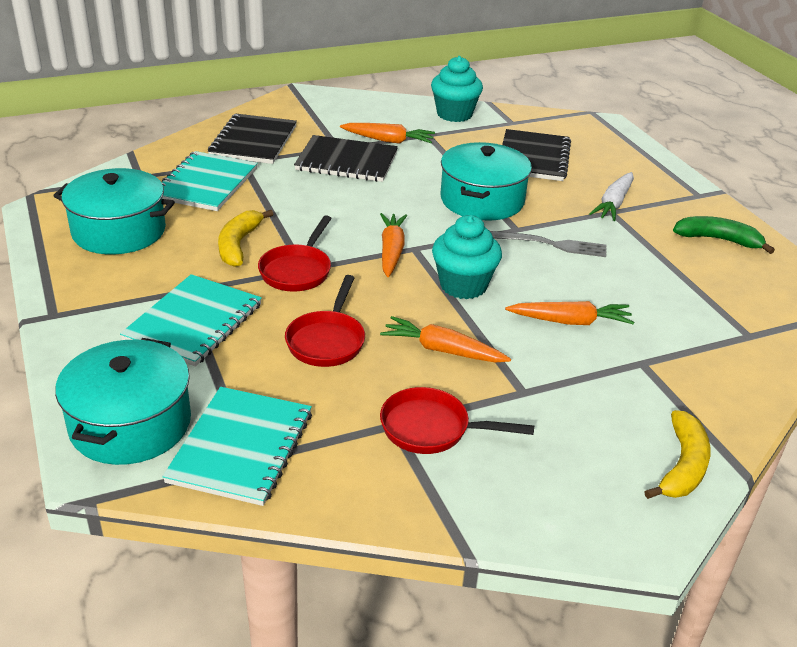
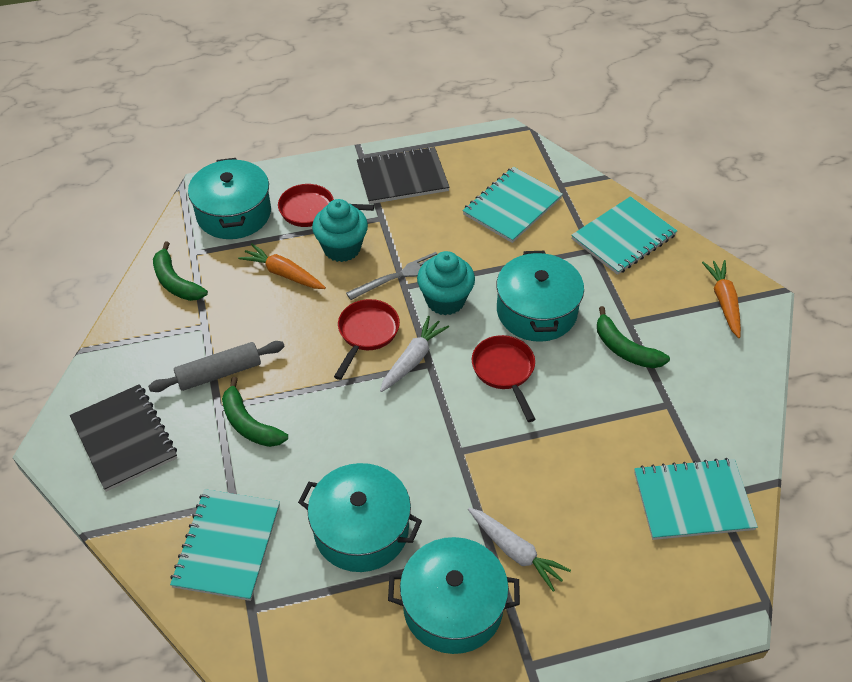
black notebook: 3 -> 2
green banana: 1 -> 3
grey rolling pin: 0 -> 1
orange carrot: 4 -> 2
turquoise notebook: 3 -> 4
turquoise pot: 3 -> 4
white carrot: 1 -> 2
yellow banana: 2 -> 0

